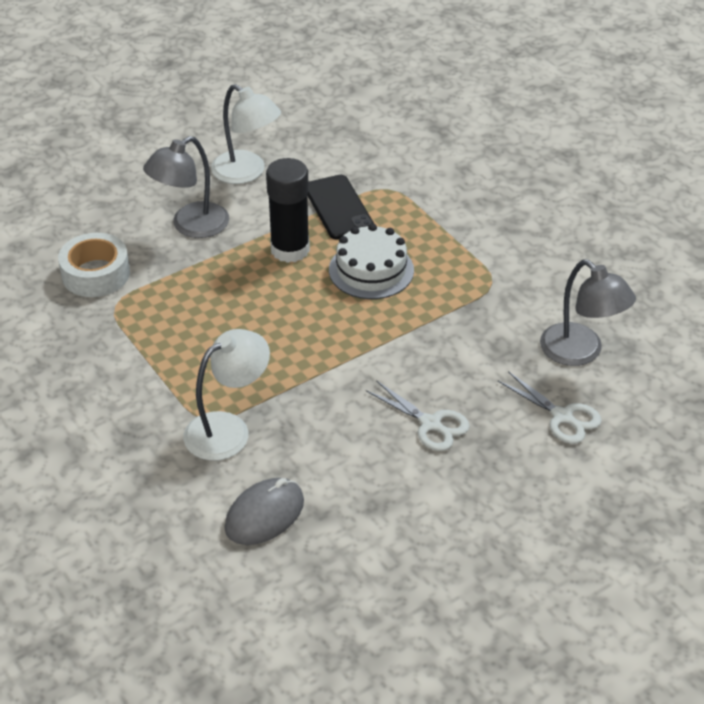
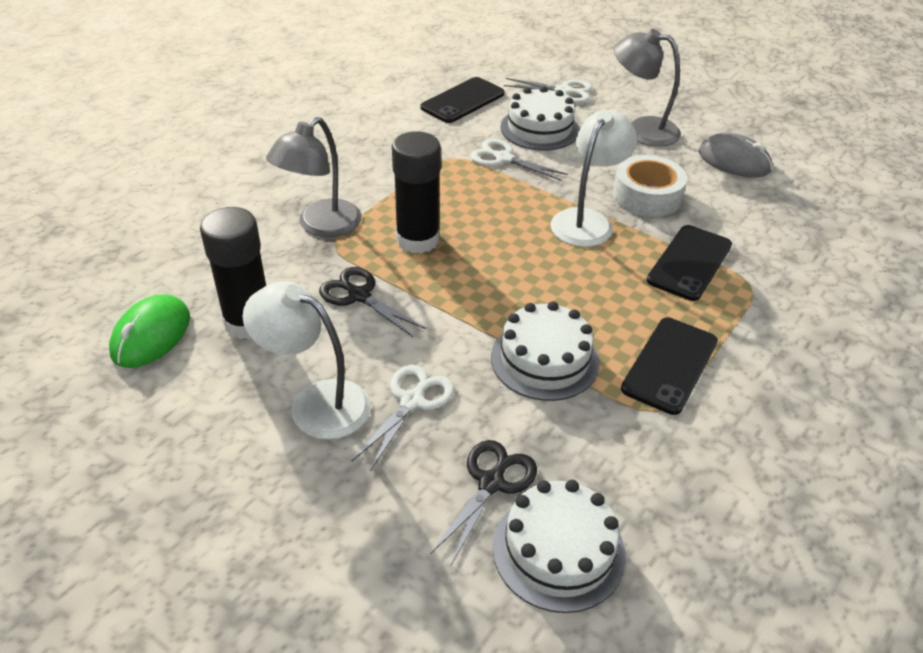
black glue stick: 1 -> 2
black phone: 1 -> 3
black scissors: 0 -> 2
green mouse: 0 -> 1
white cake: 1 -> 3
white scissors: 2 -> 3

